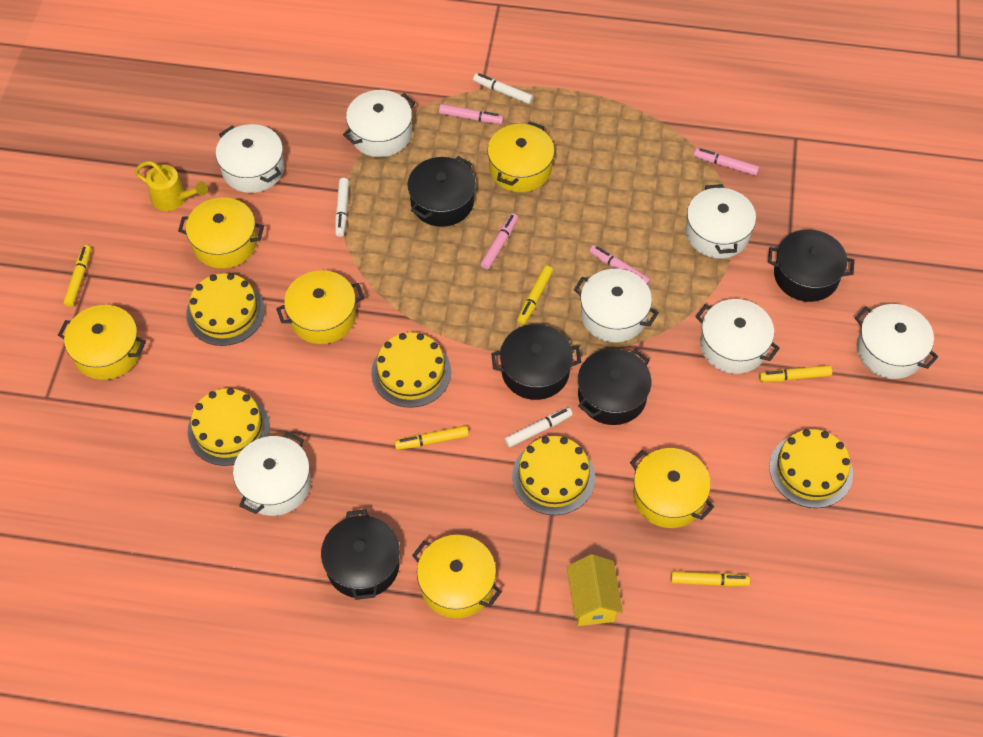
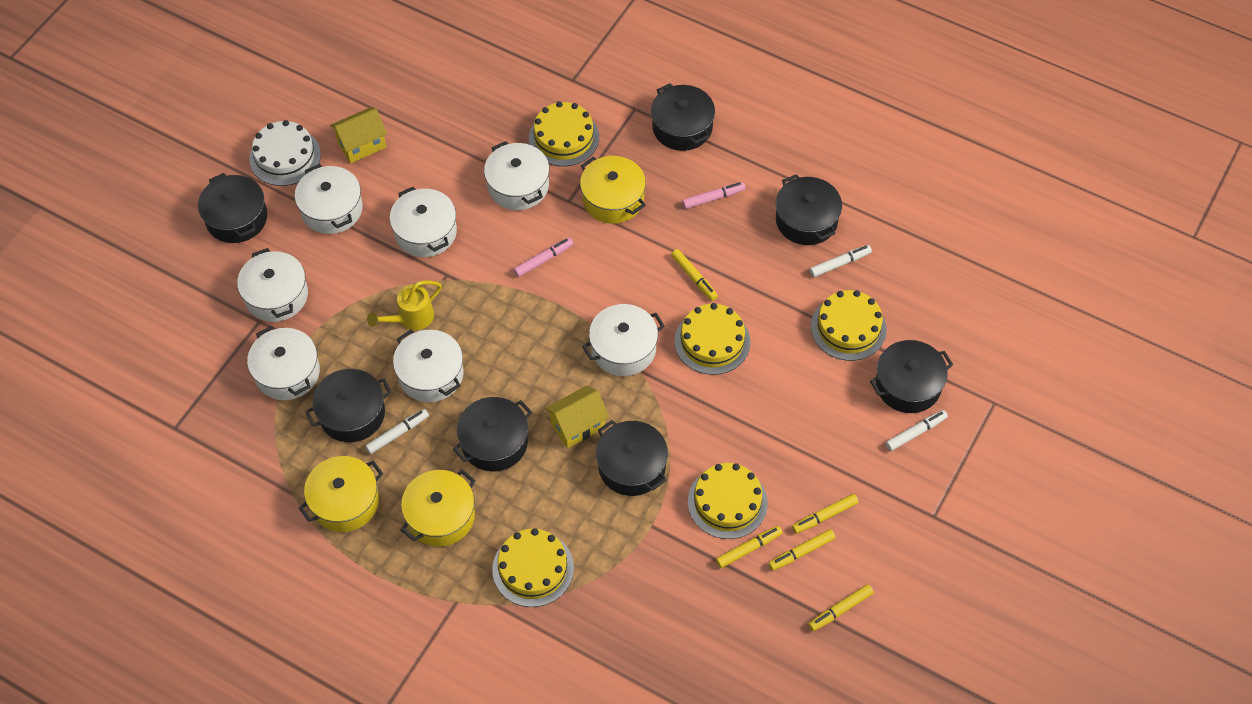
black pot: 5 -> 7
pink marker: 4 -> 2
white cake: 0 -> 1
yellow house: 1 -> 2
yellow pot: 6 -> 3

